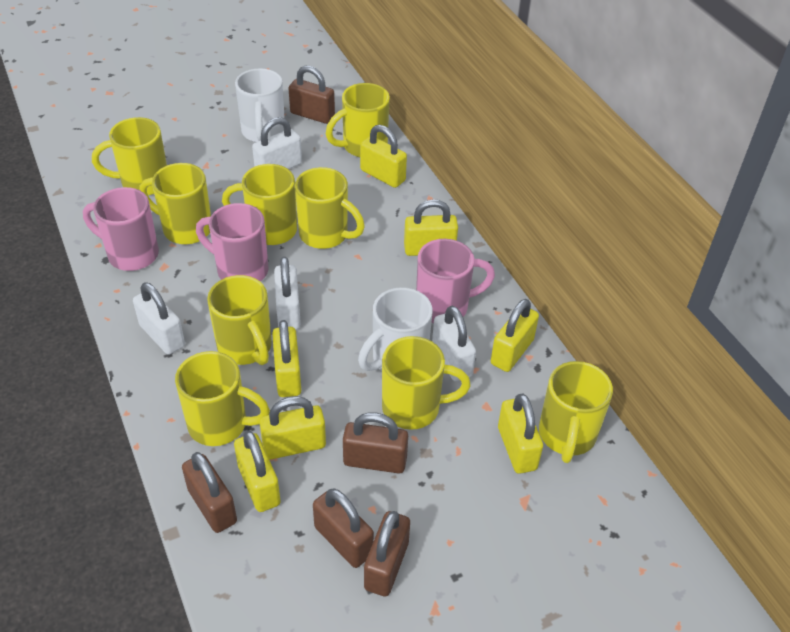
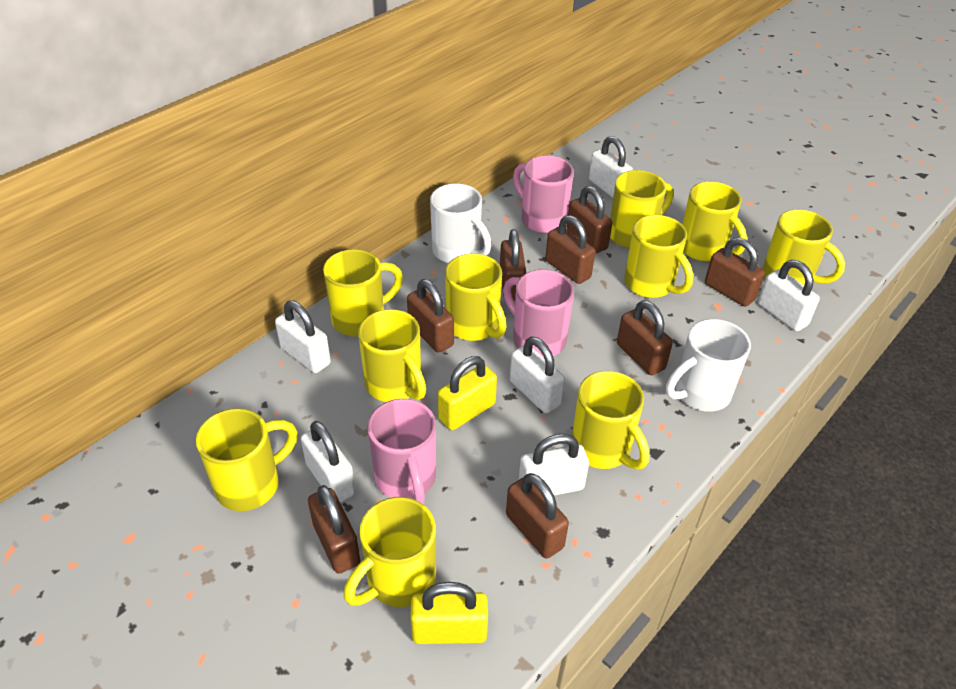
brown padlock: 5 -> 8
white padlock: 4 -> 6
yellow mug: 9 -> 10
yellow padlock: 7 -> 2

